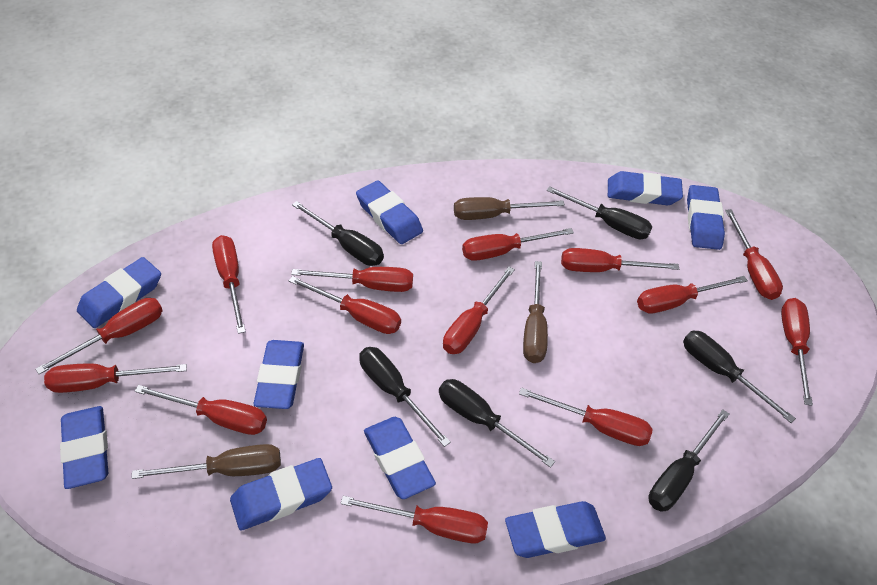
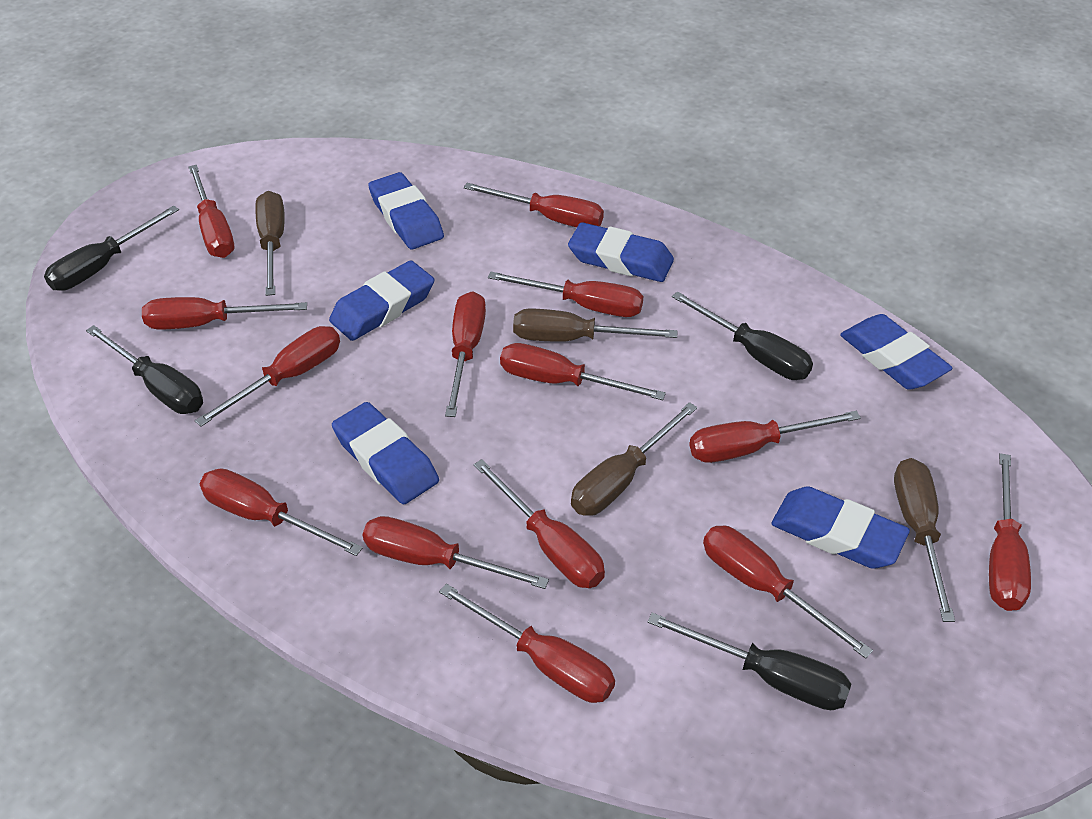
black screwdriver: 6 -> 4
blue eraser: 9 -> 6
brown screwdriver: 3 -> 4

